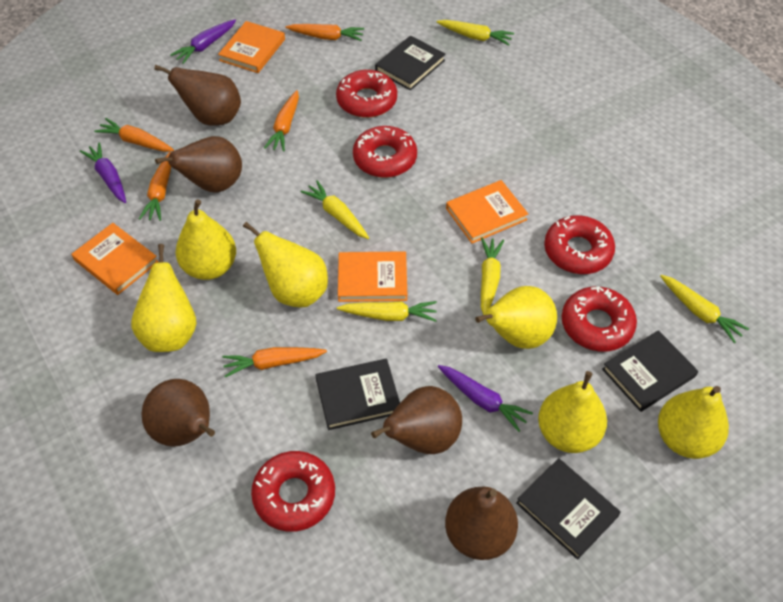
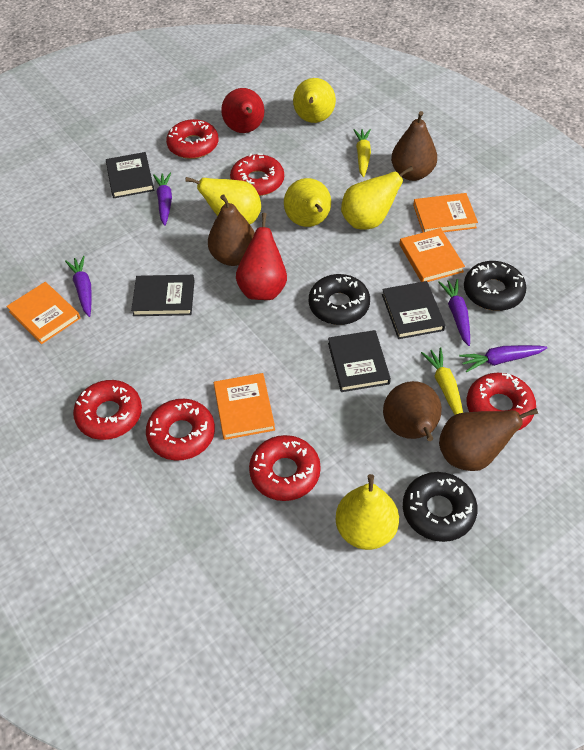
black donut: 0 -> 3
brown pear: 5 -> 4
orange carrot: 5 -> 0
purple carrot: 3 -> 4
red donut: 5 -> 6
red pear: 0 -> 2
yellow carrot: 5 -> 2
yellow pear: 6 -> 5

